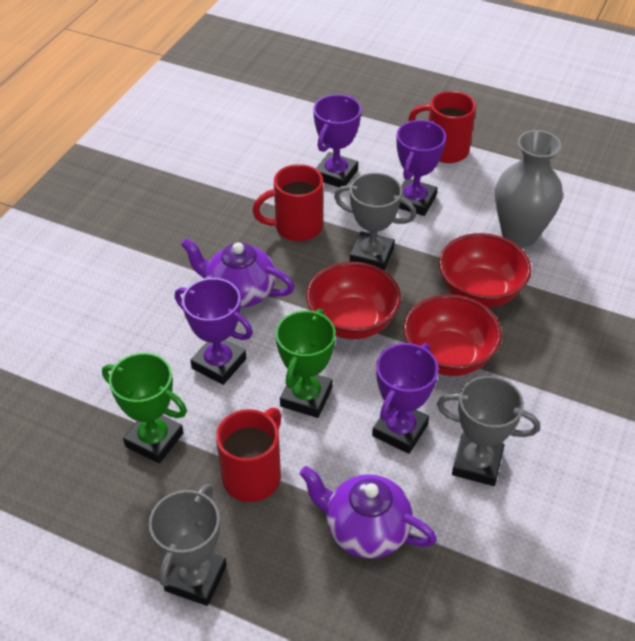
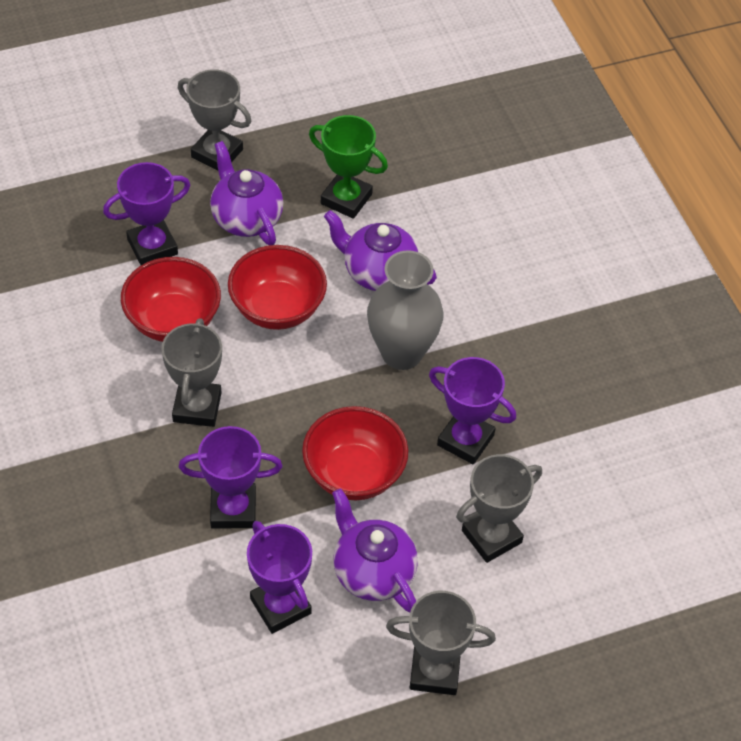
green trophy: 2 -> 1
grey trophy: 3 -> 4
purple teapot: 2 -> 3
red mug: 3 -> 0

